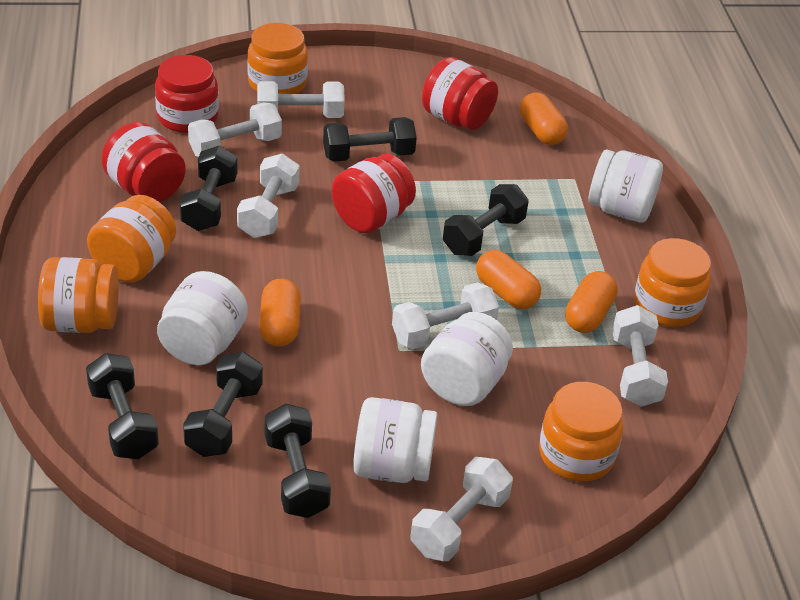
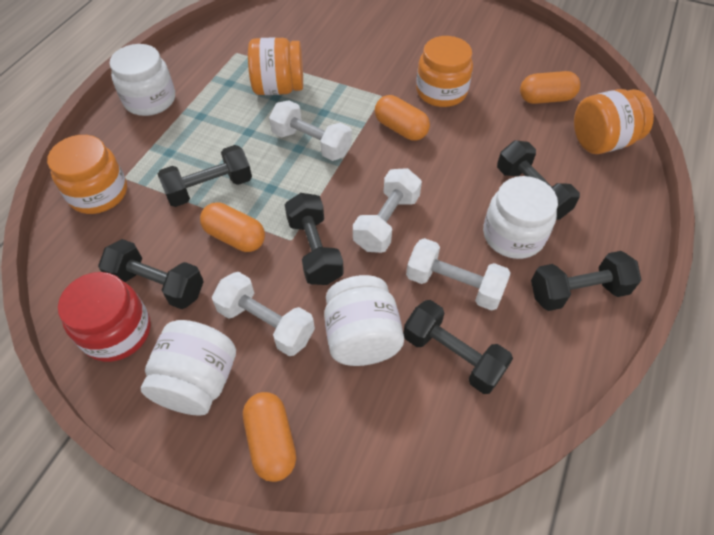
orange jar: 5 -> 4
red jar: 4 -> 1
white dumbbell: 6 -> 4

